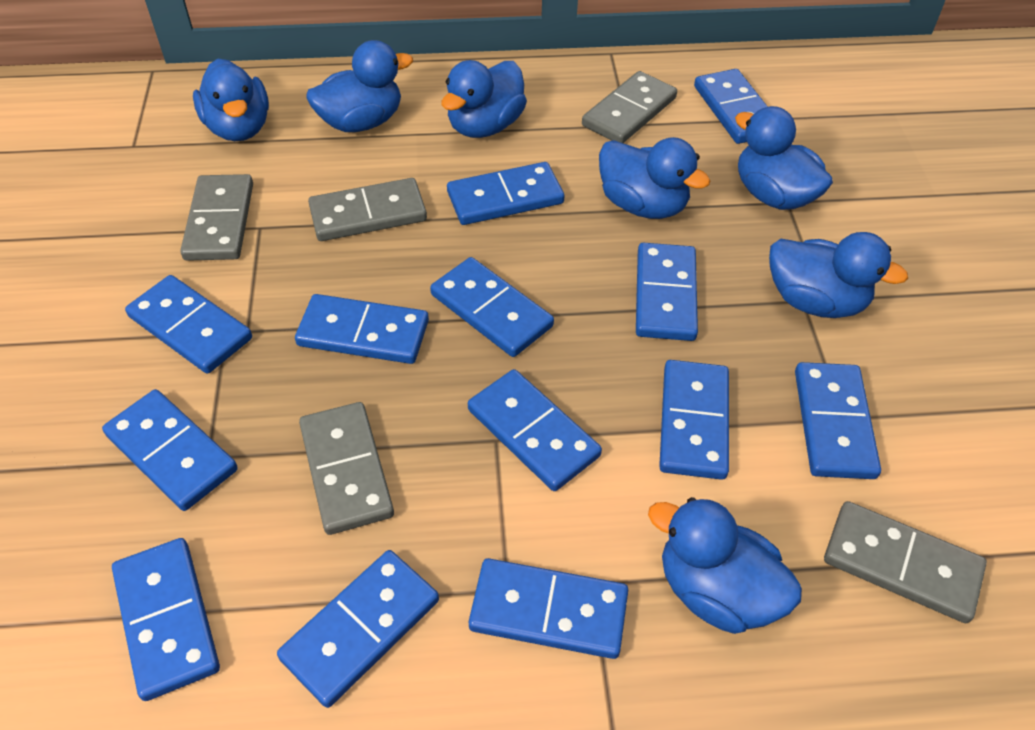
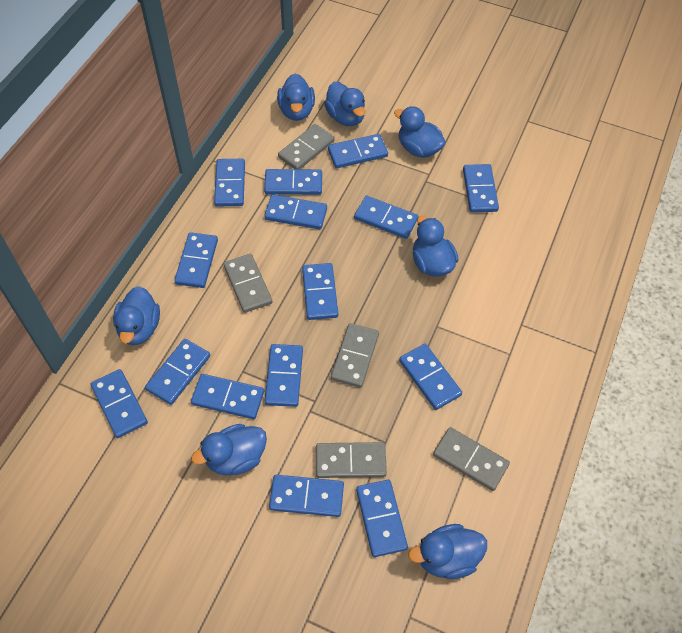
blue domino: 13 -> 15

